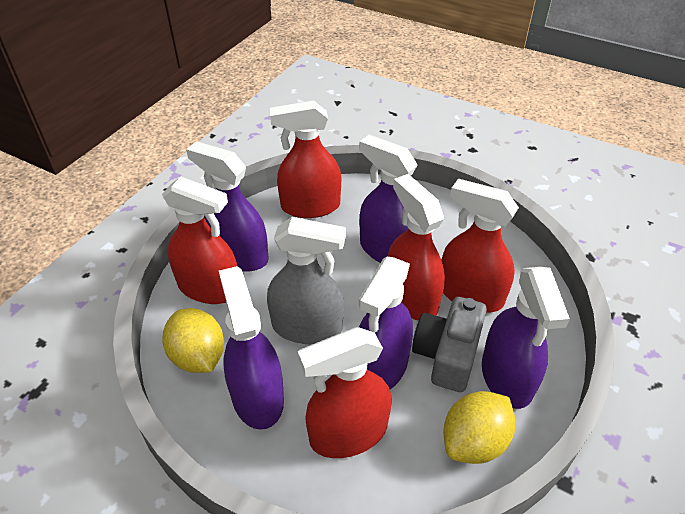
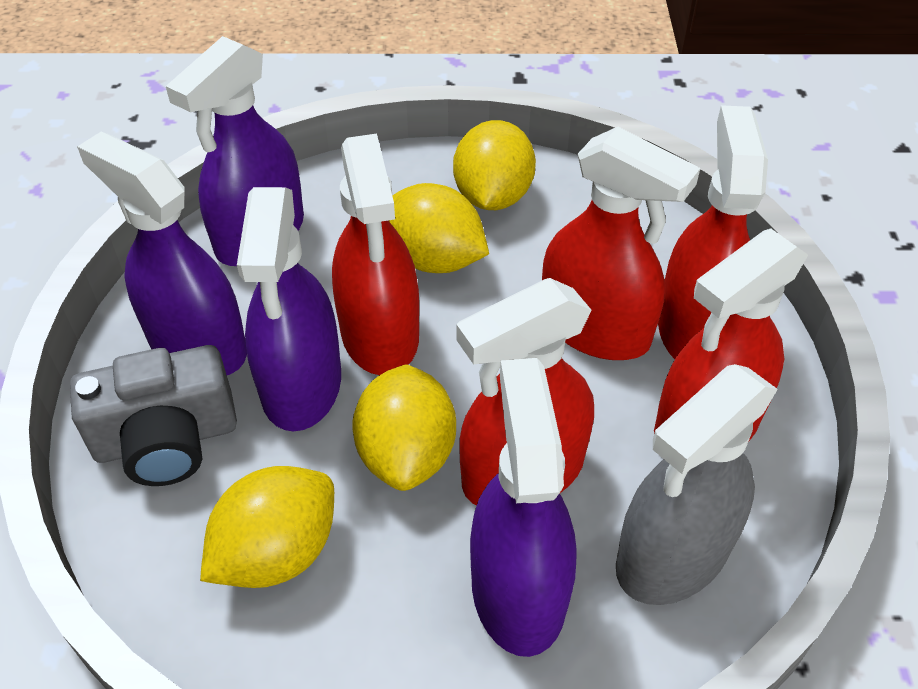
purple spray bottle: 5 -> 4
yellow lemon: 2 -> 4

